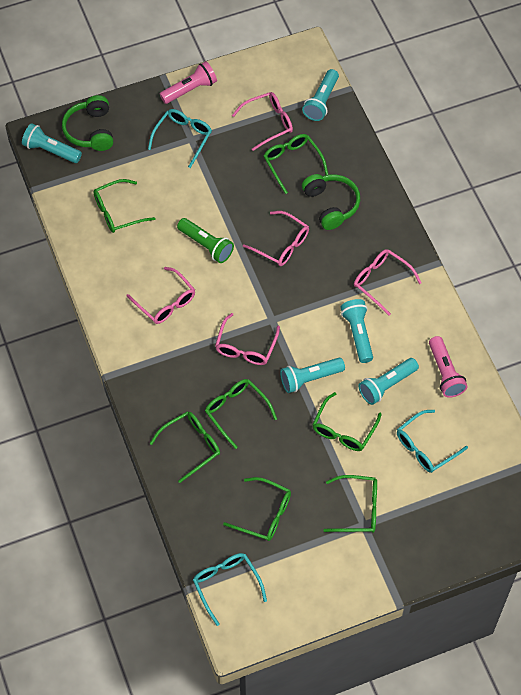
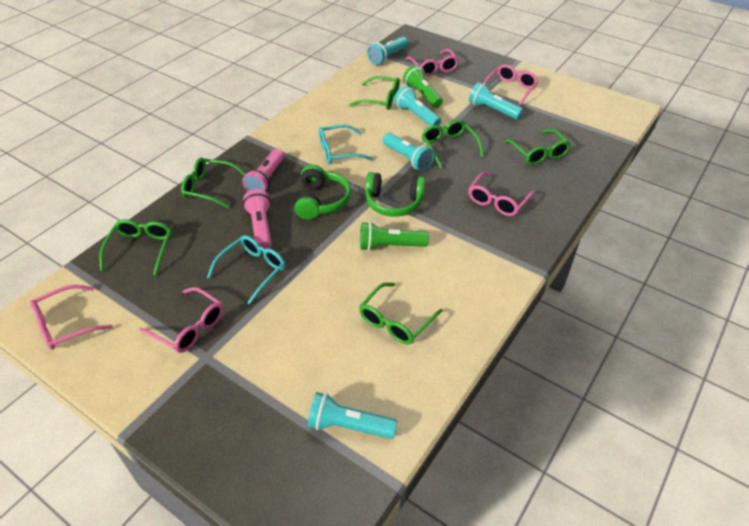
green flashlight: 1 -> 2
green glasses: 7 -> 6
turquoise glasses: 3 -> 2

